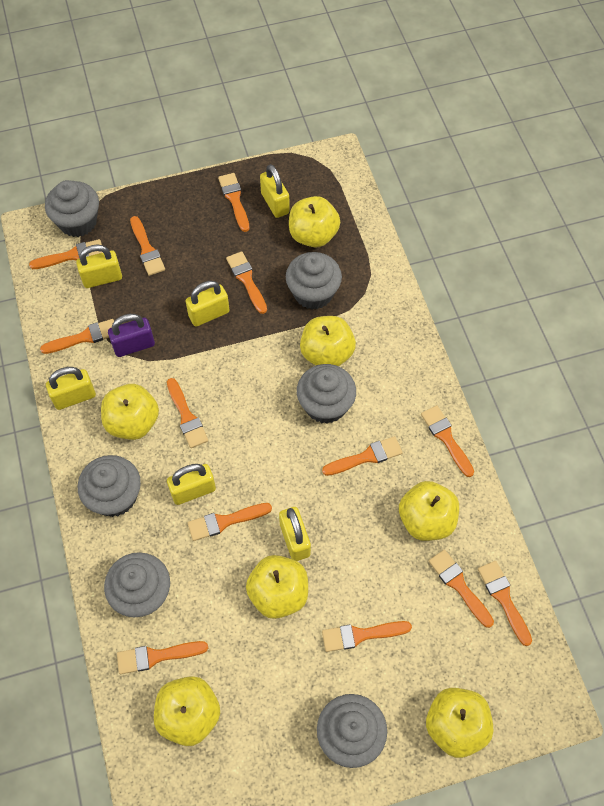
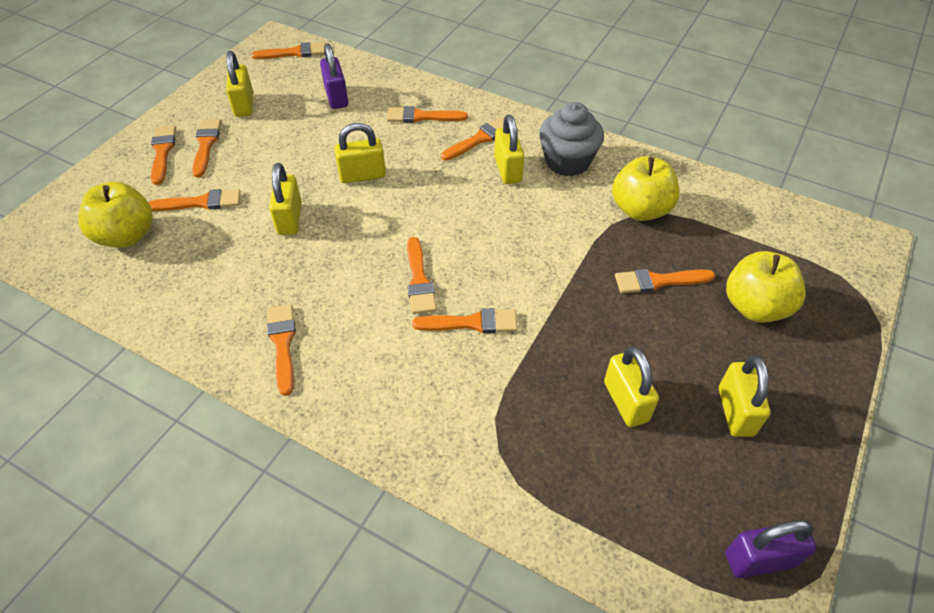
grey cupcake: 6 -> 1
orange brush: 13 -> 10
purple padlock: 1 -> 2
yellow apple: 7 -> 3

